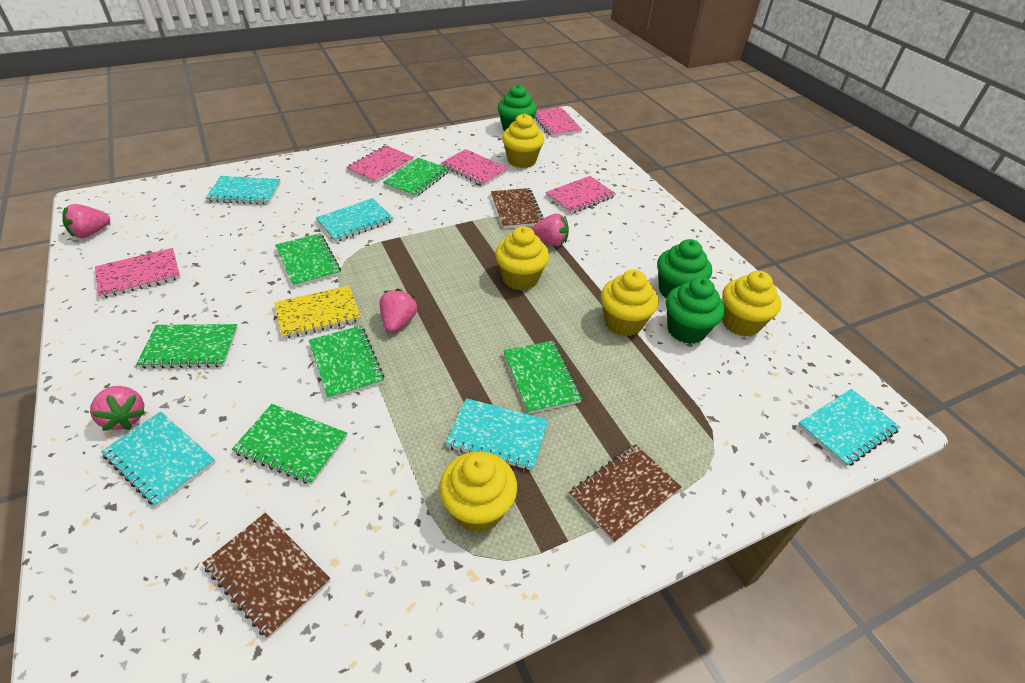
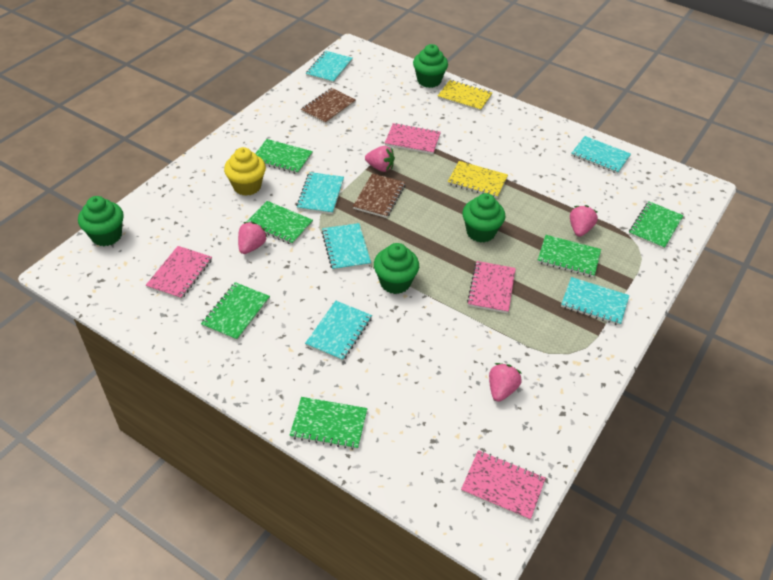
brown notebook: 3 -> 2
green cupcake: 3 -> 4
pink notebook: 5 -> 4
turquoise notebook: 5 -> 6
yellow cupcake: 5 -> 1
yellow notebook: 1 -> 2

